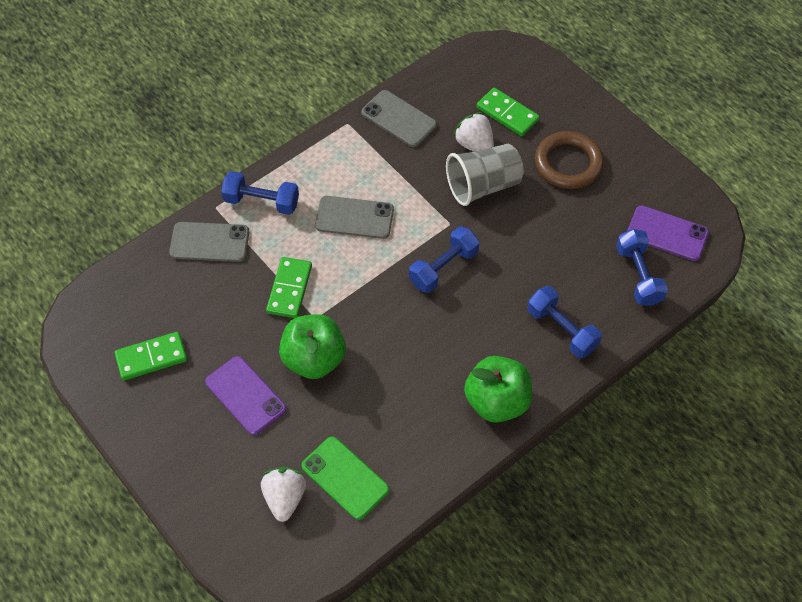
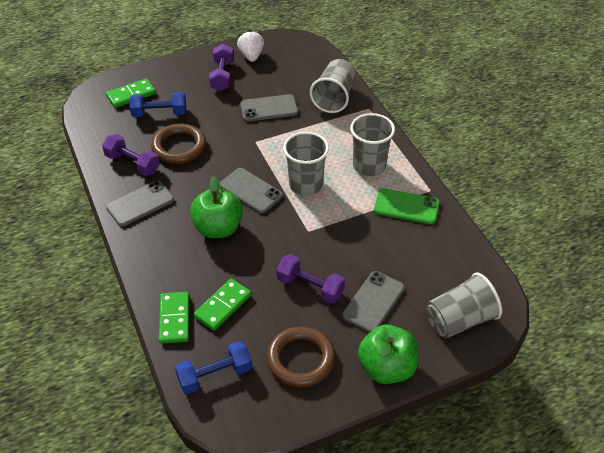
blue dumbbell: 4 -> 2
brown ring: 1 -> 2
grey cup: 1 -> 4
grey phone: 3 -> 4
purple dumbbell: 0 -> 3
purple phone: 2 -> 0
white strawberry: 2 -> 1

